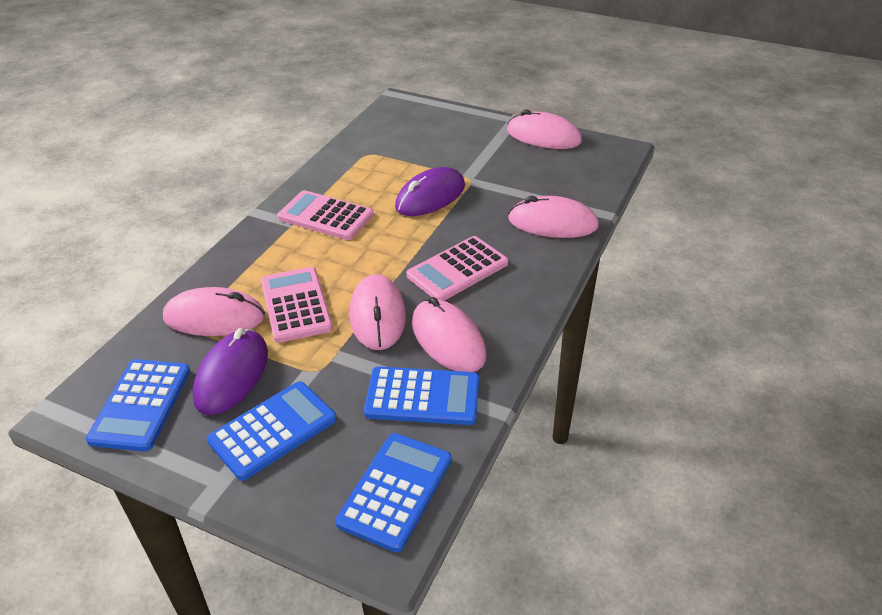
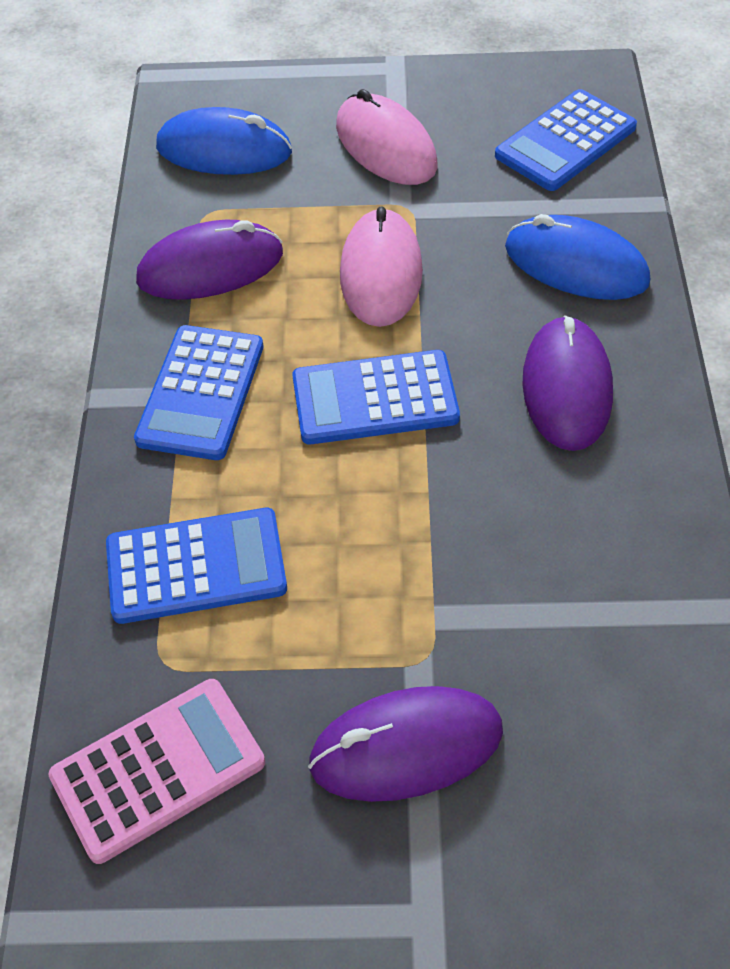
blue mouse: 0 -> 2
pink calculator: 3 -> 1
pink mouse: 5 -> 2
purple mouse: 2 -> 3

